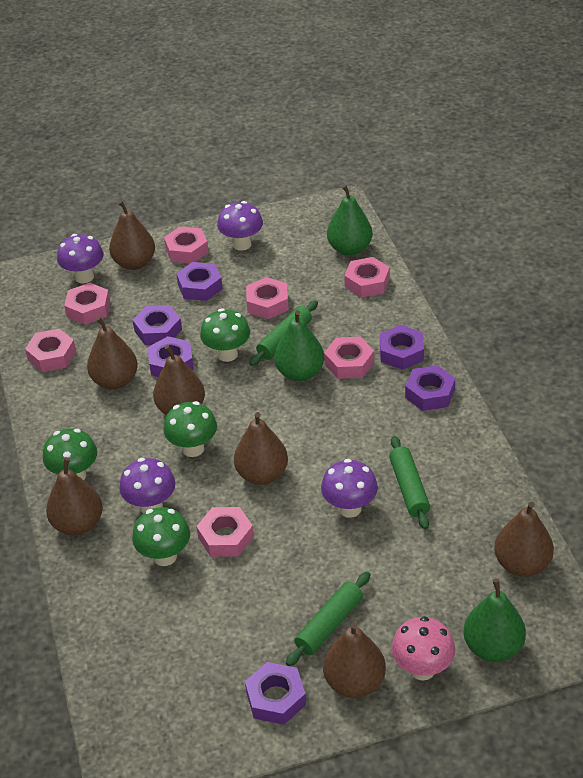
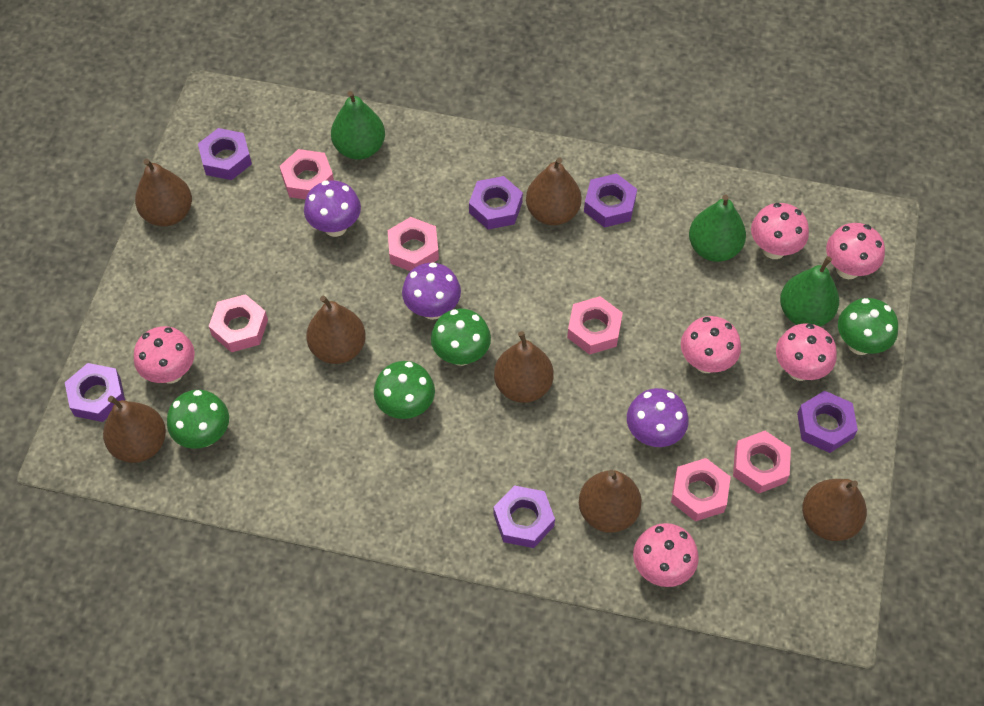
green rolling pin: 3 -> 0
pink mushroom: 1 -> 6
pink nut: 7 -> 6
purple mushroom: 4 -> 3

